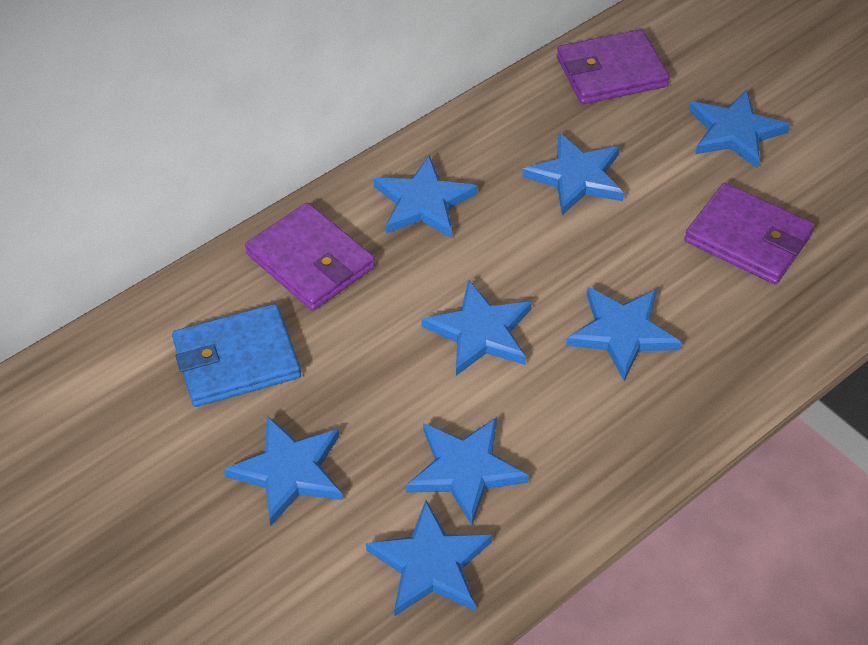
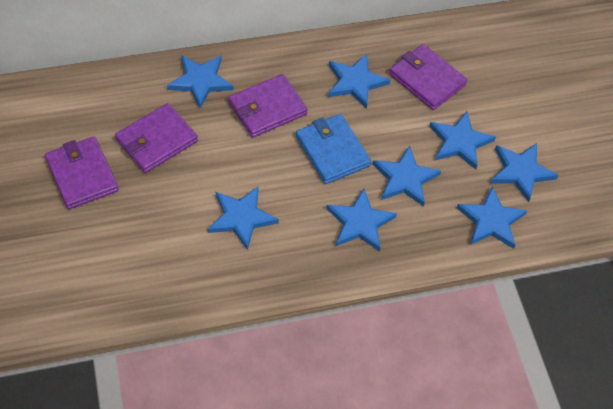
purple wallet: 3 -> 4

